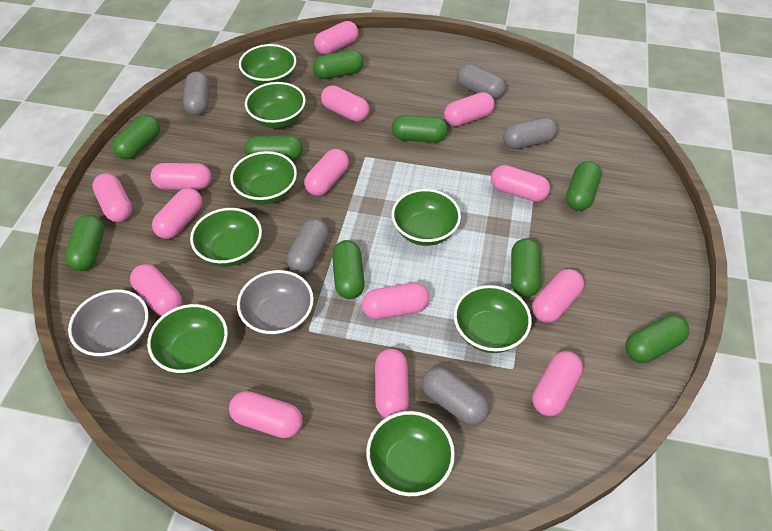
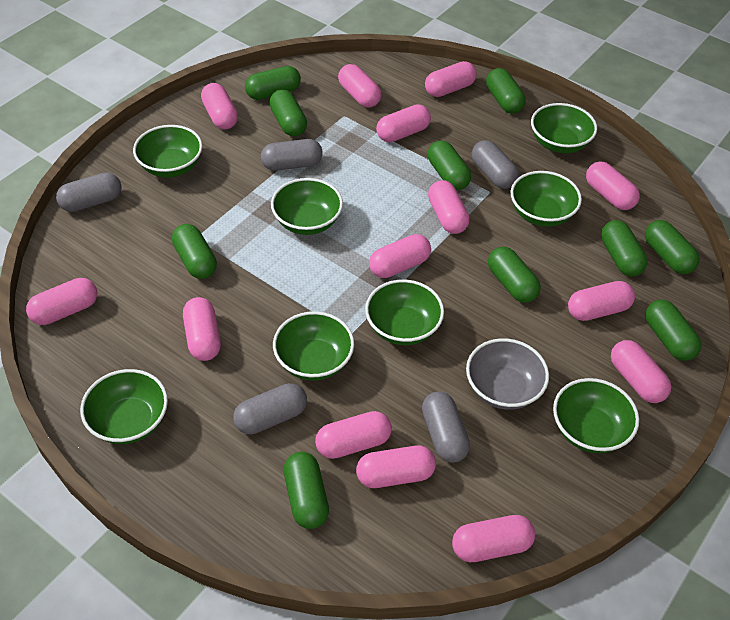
green capsule: 9 -> 10
grey bowl: 2 -> 1

